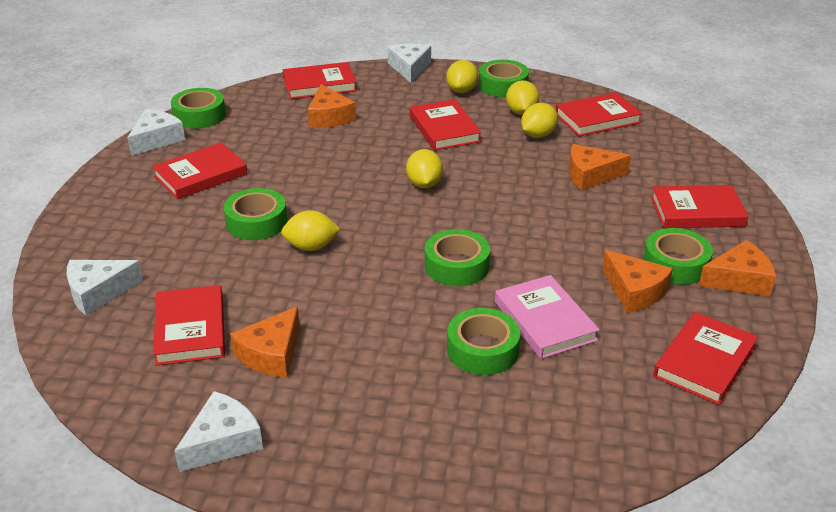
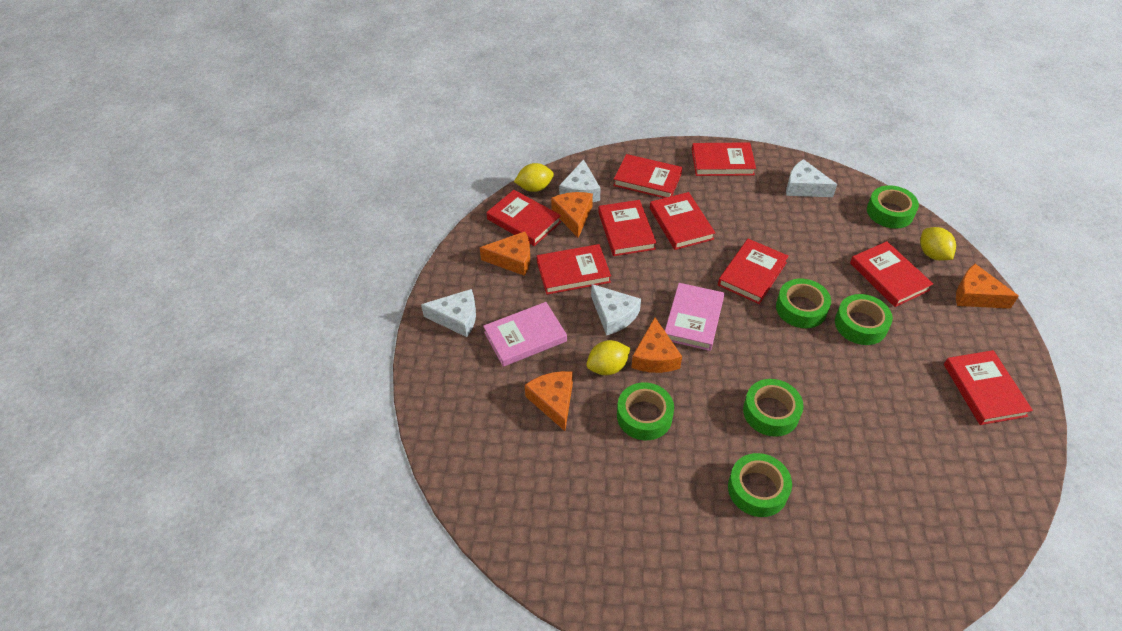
pink book: 1 -> 2
red book: 7 -> 9
yellow lemon: 5 -> 3

